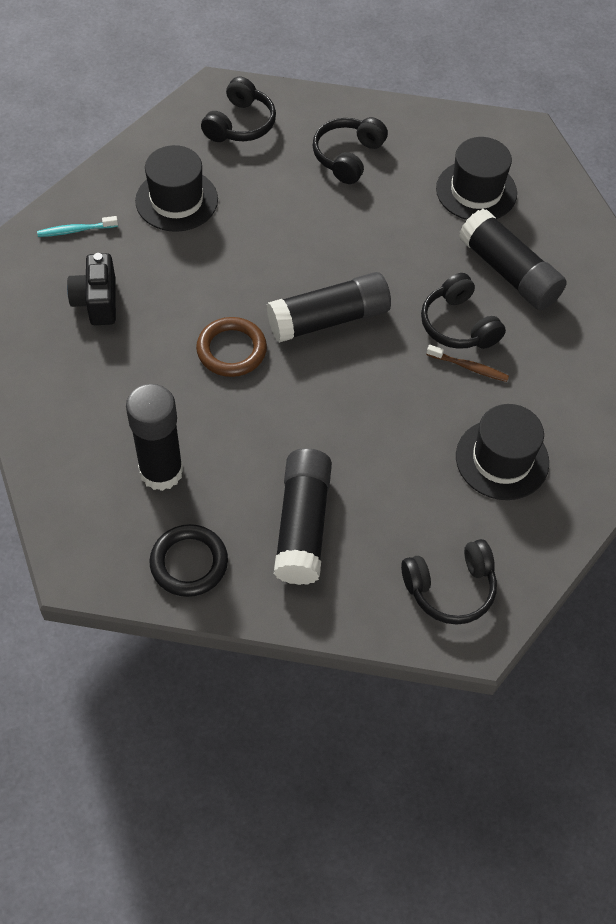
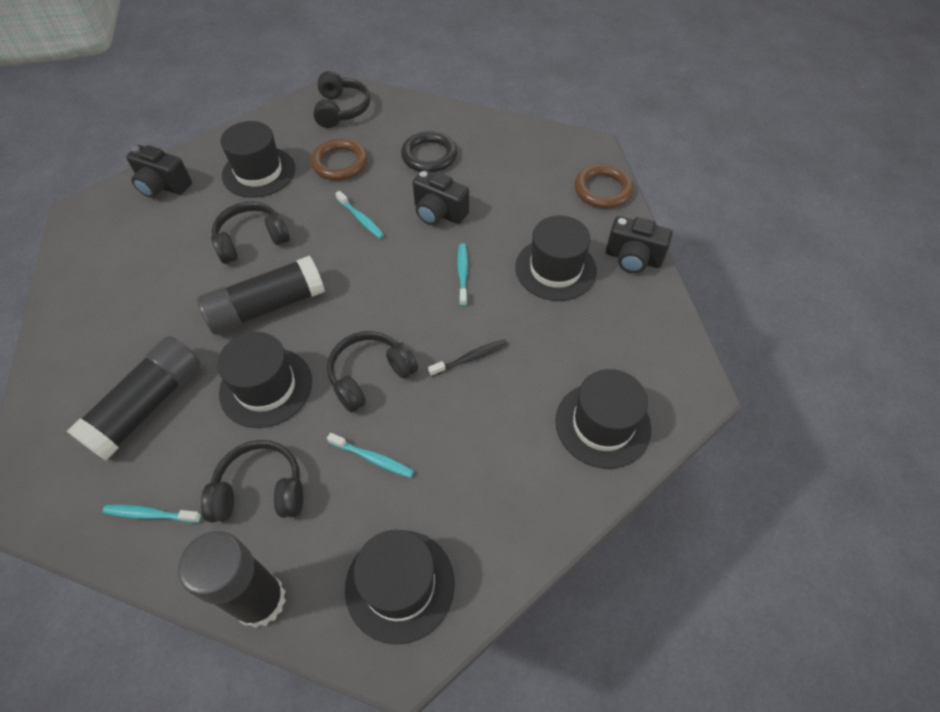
black camera: 1 -> 3
black glue stick: 4 -> 3
black hat: 3 -> 5
black toothbrush: 0 -> 1
brown ring: 1 -> 2
brown toothbrush: 1 -> 0
turquoise toothbrush: 1 -> 4

